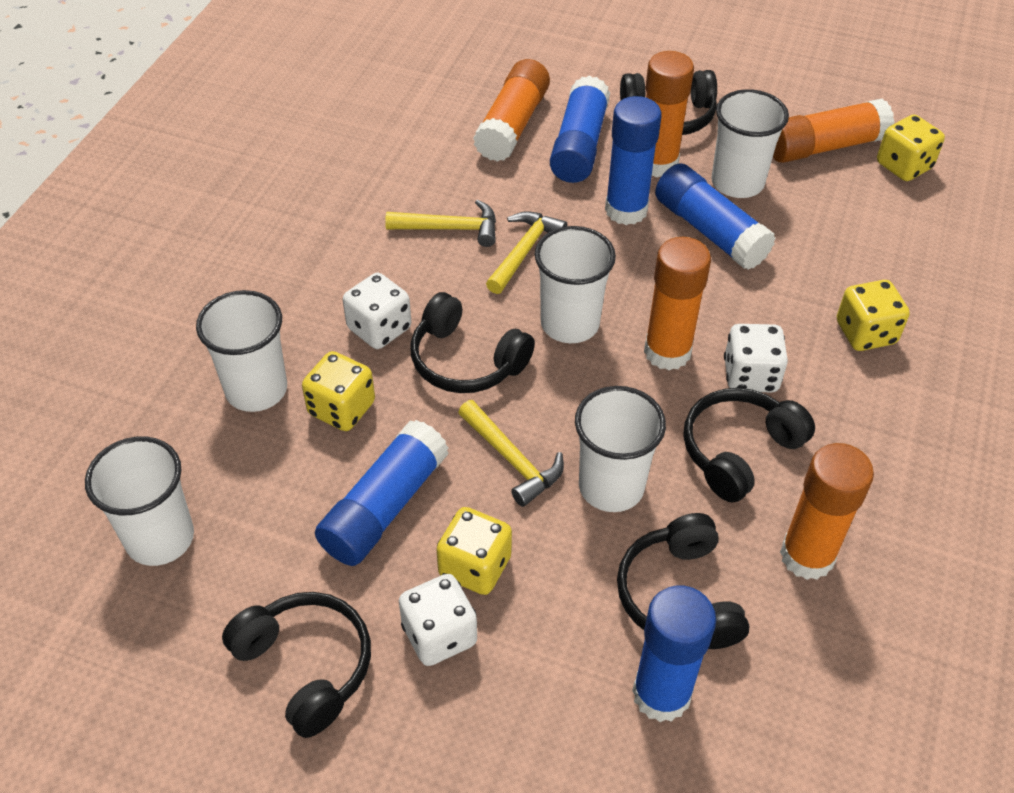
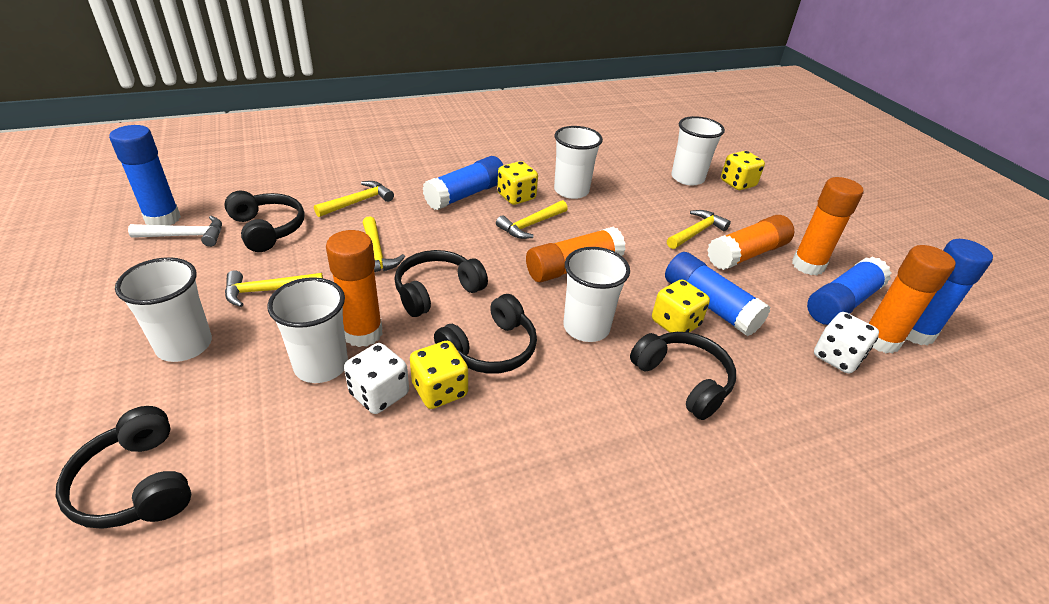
white dice: 3 -> 2
white hammer: 0 -> 1
yellow hammer: 3 -> 5

